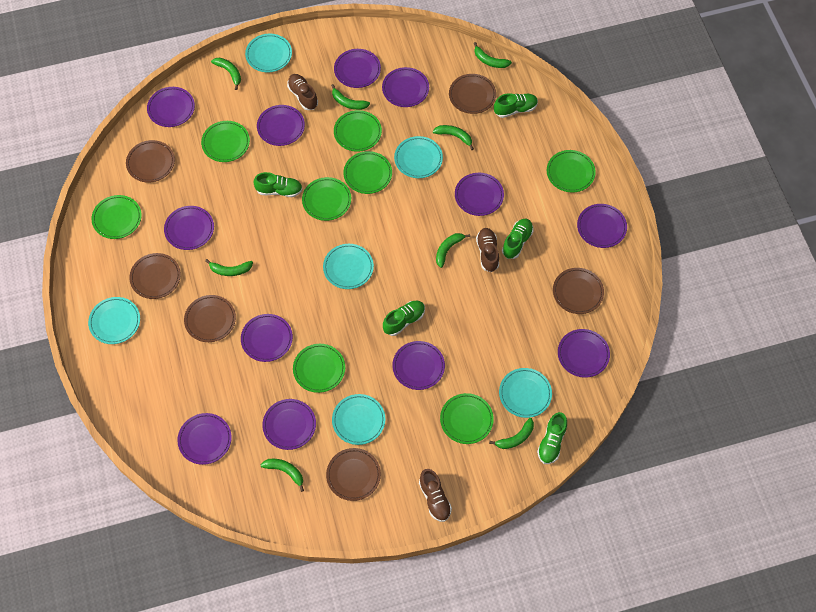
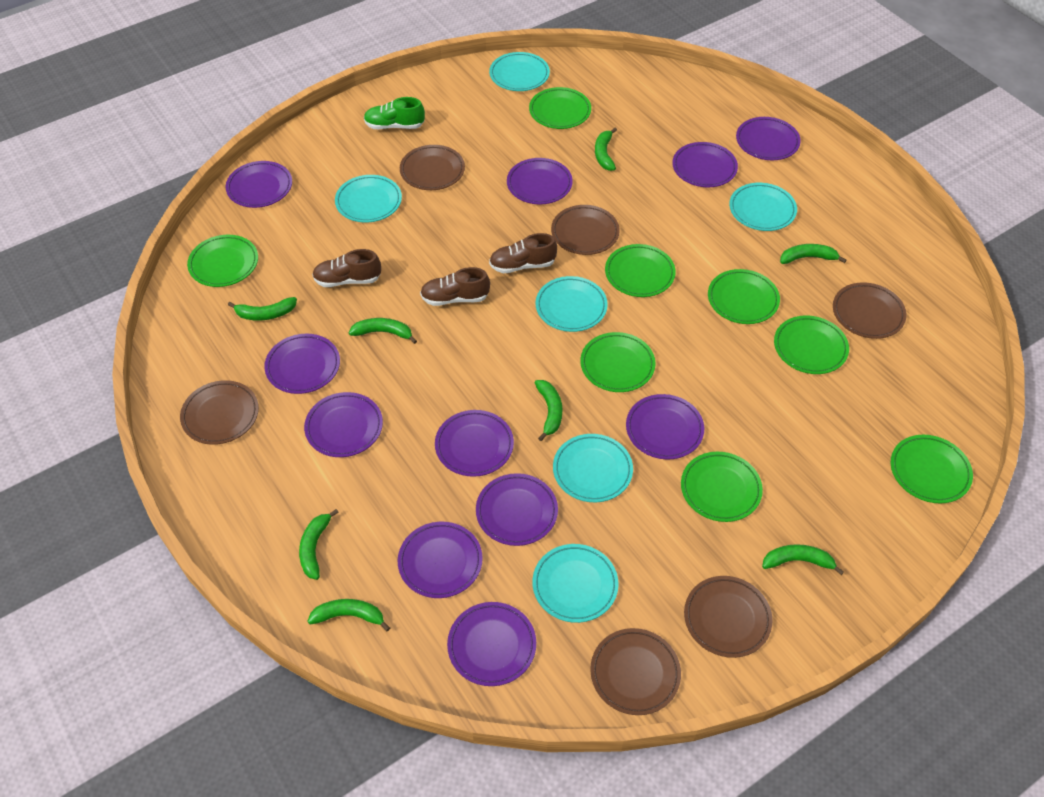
green shoe: 5 -> 1
purple plate: 12 -> 11

